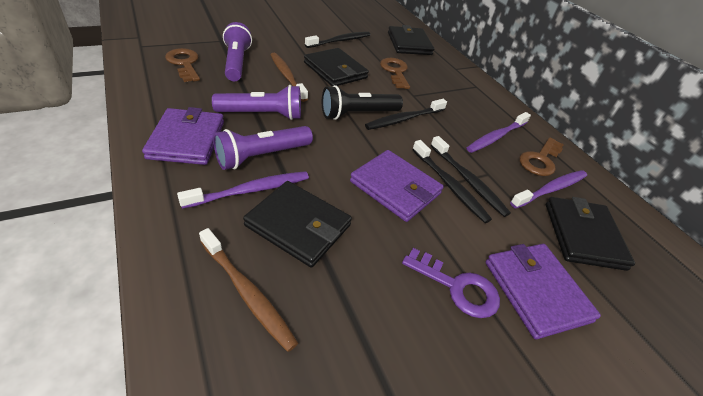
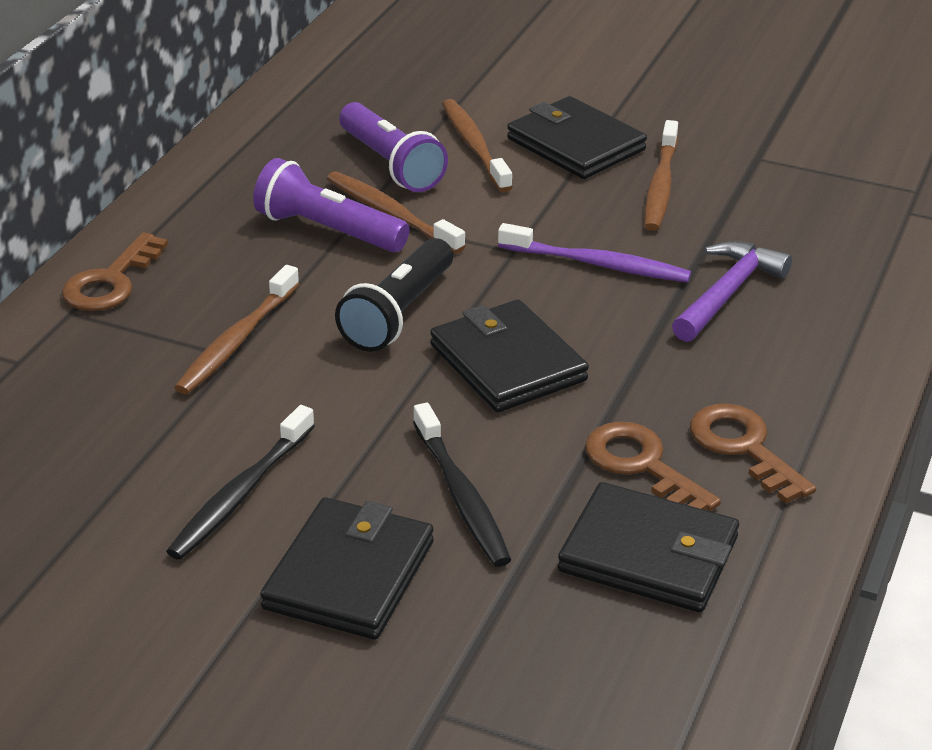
black toothbrush: 4 -> 2
brown toothbrush: 2 -> 4
purple flashlight: 3 -> 2
purple hammer: 0 -> 1
purple key: 1 -> 0
purple toothbrush: 3 -> 1
purple wallet: 3 -> 0

